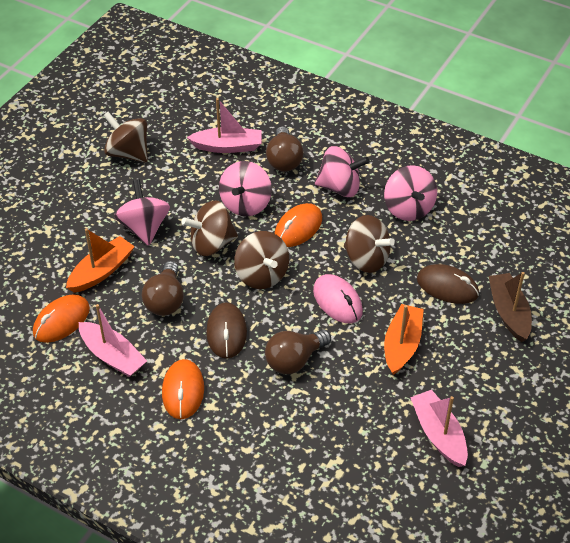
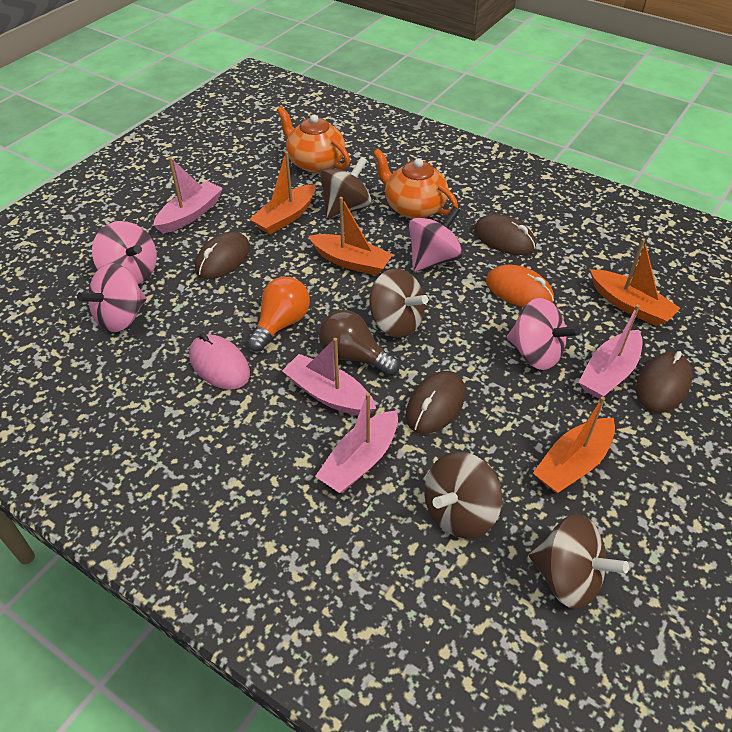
brown boat: 1 -> 0
brown light bulb: 3 -> 1
brown mouse: 2 -> 4
orange boat: 2 -> 4
orange light bulb: 0 -> 1
orange mouse: 3 -> 1
orange teapot: 0 -> 2
pink boat: 3 -> 4

